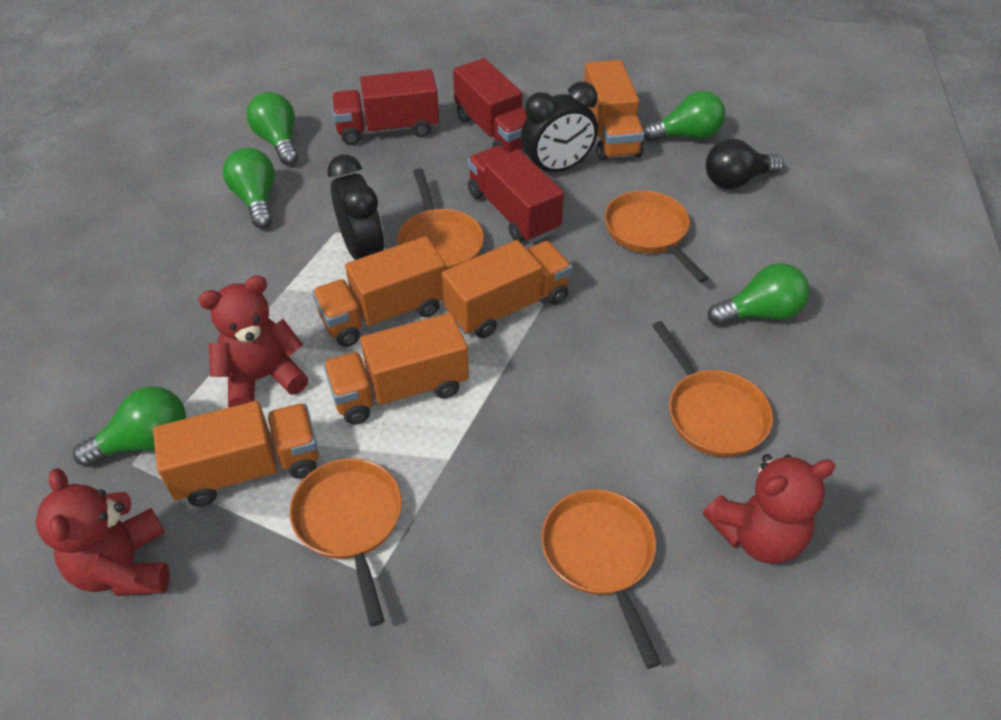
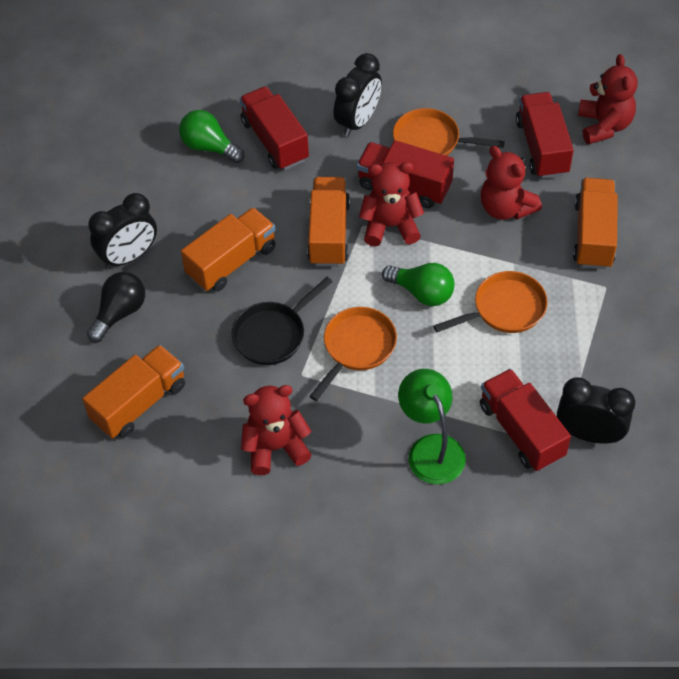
black clock: 2 -> 3
black pan: 0 -> 1
green lamp: 0 -> 1
green light bulb: 5 -> 2
orange pan: 5 -> 3
orange truck: 5 -> 4
red teddy bear: 3 -> 4
red truck: 3 -> 4

